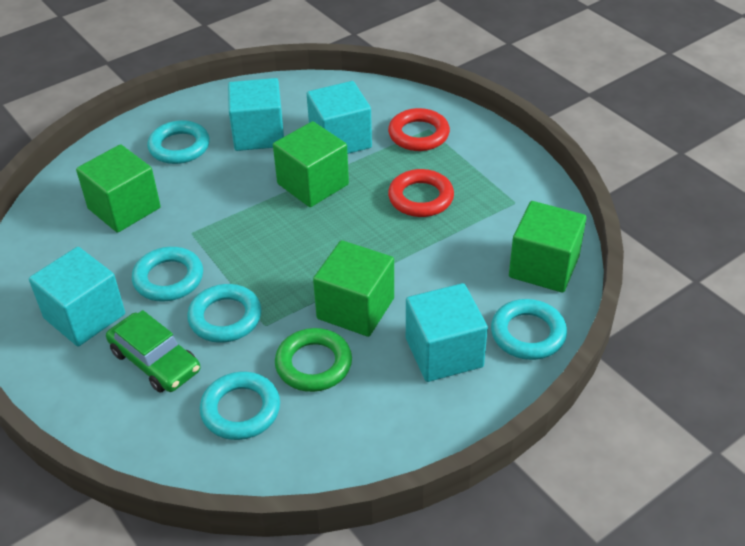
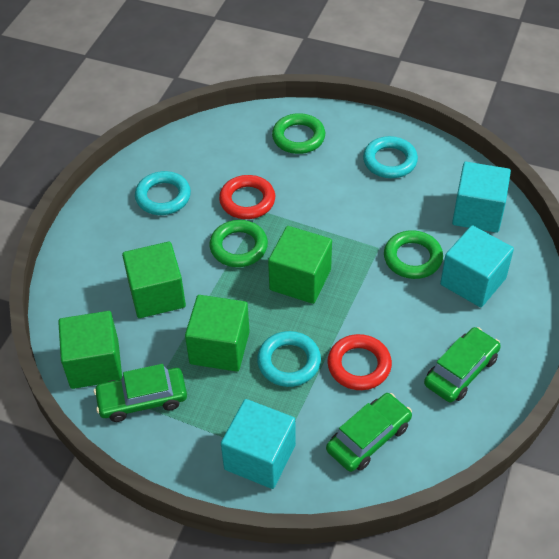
green car: 1 -> 3
green ring: 1 -> 3
turquoise cube: 4 -> 3
turquoise ring: 5 -> 3

